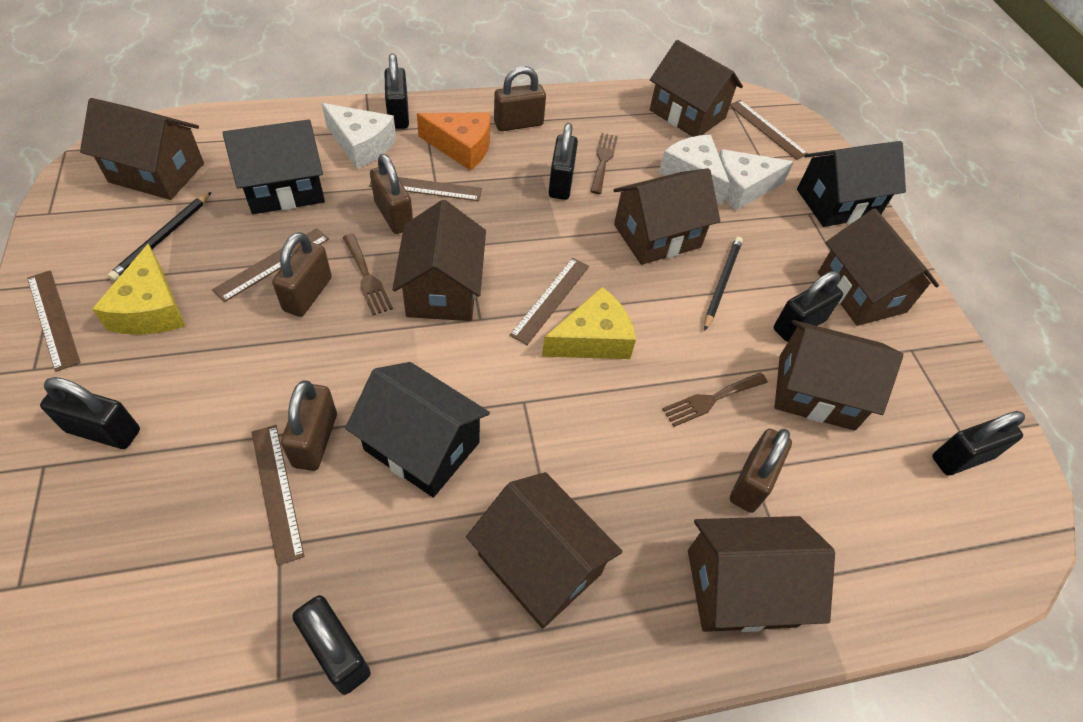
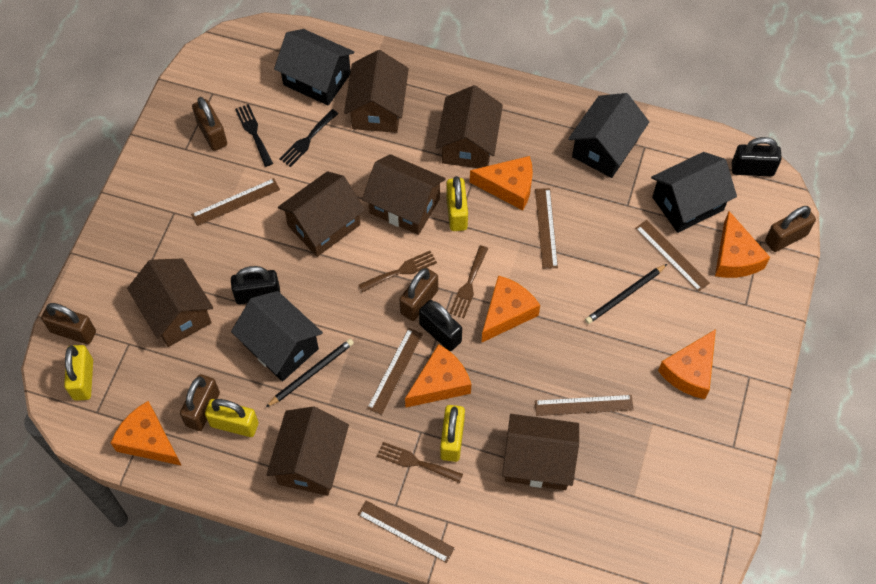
black fork: 0 -> 2
black house: 3 -> 4
black padlock: 6 -> 3
brown house: 8 -> 7
orange cheese: 1 -> 6
white cheese: 3 -> 0
yellow cheese: 2 -> 0
yellow padlock: 0 -> 4

